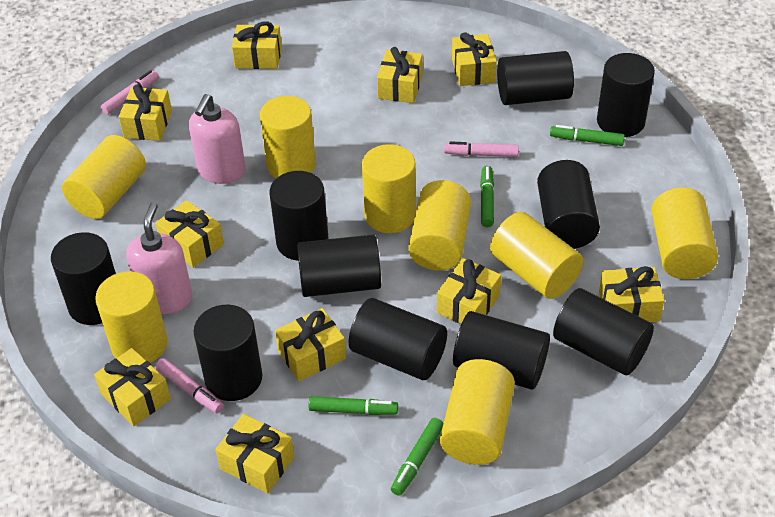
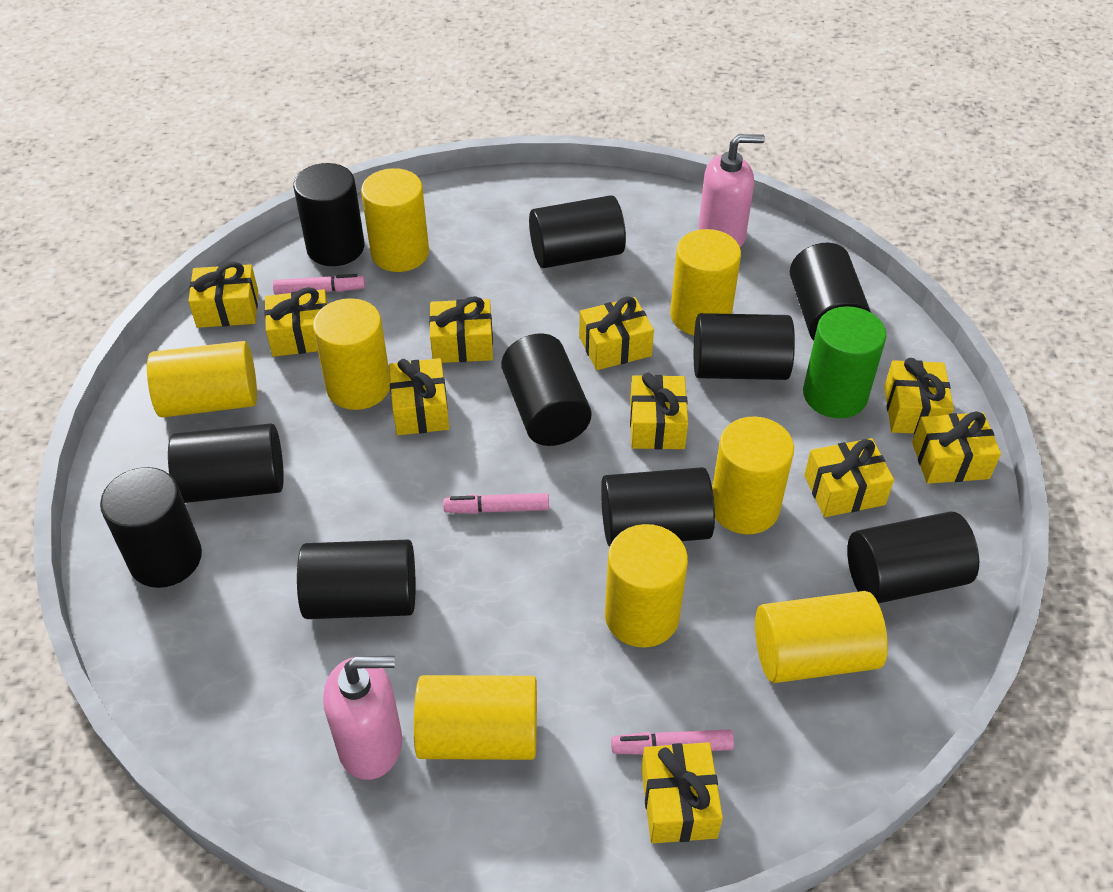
green cylinder: 0 -> 1
green marker: 4 -> 0

